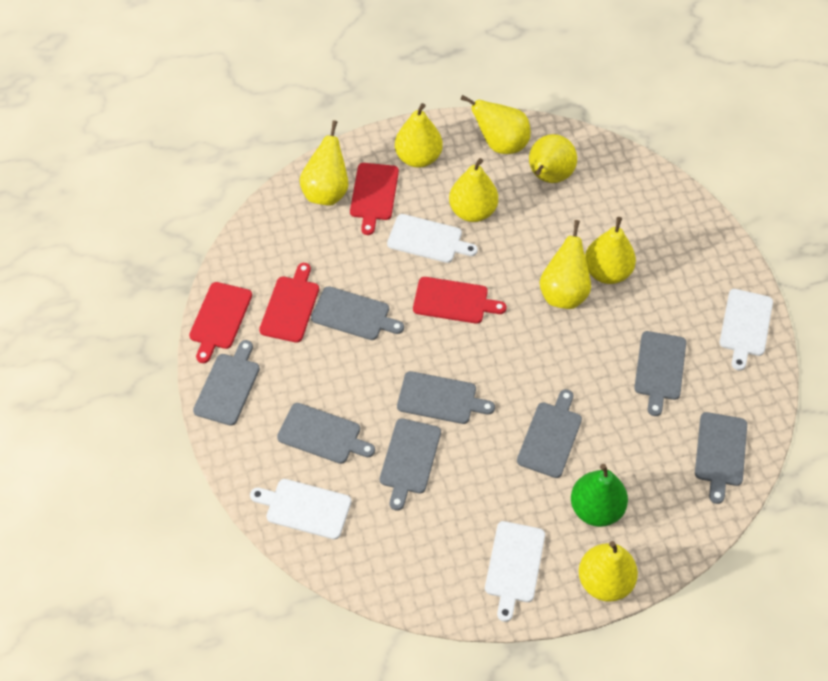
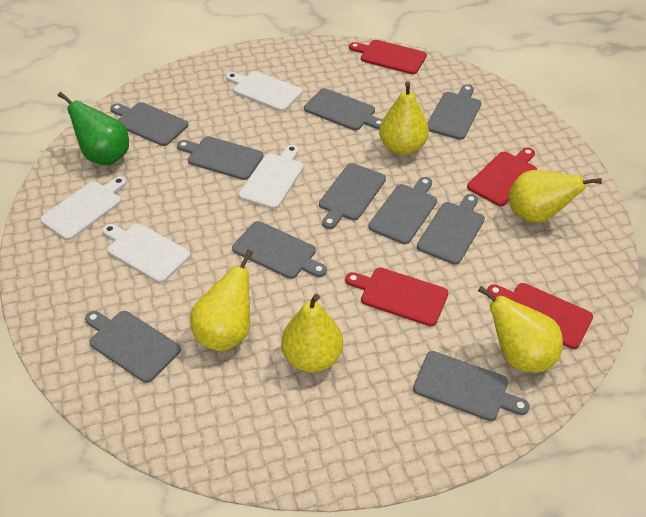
grey cutting board: 8 -> 10
yellow pear: 8 -> 5

